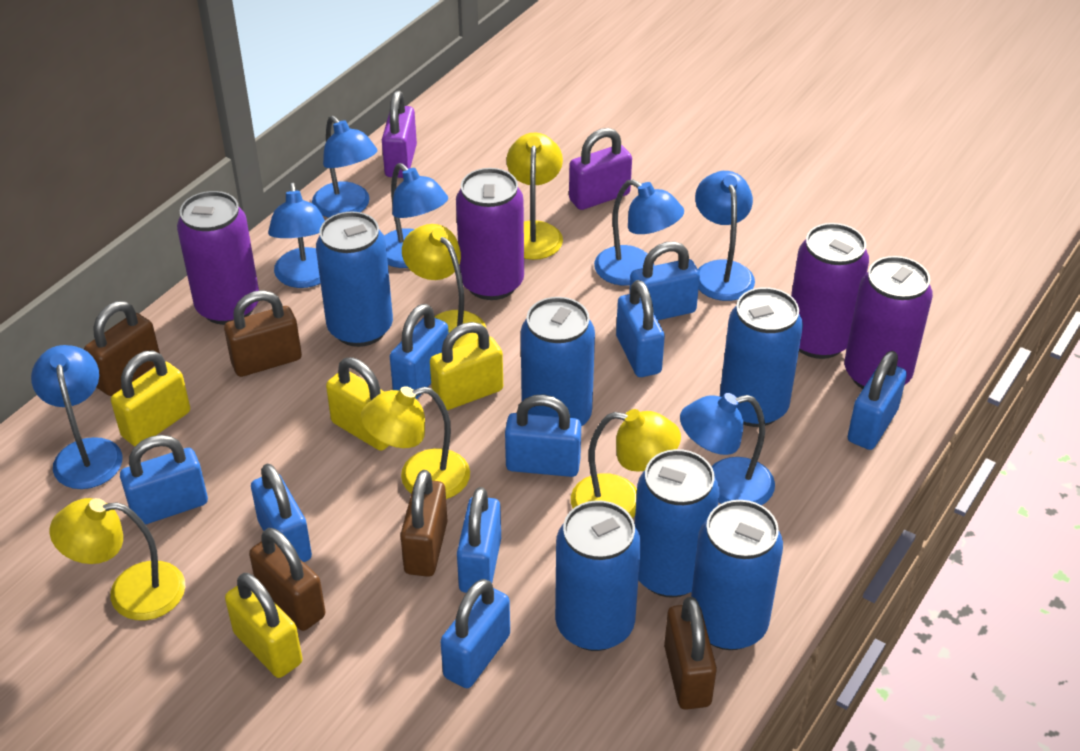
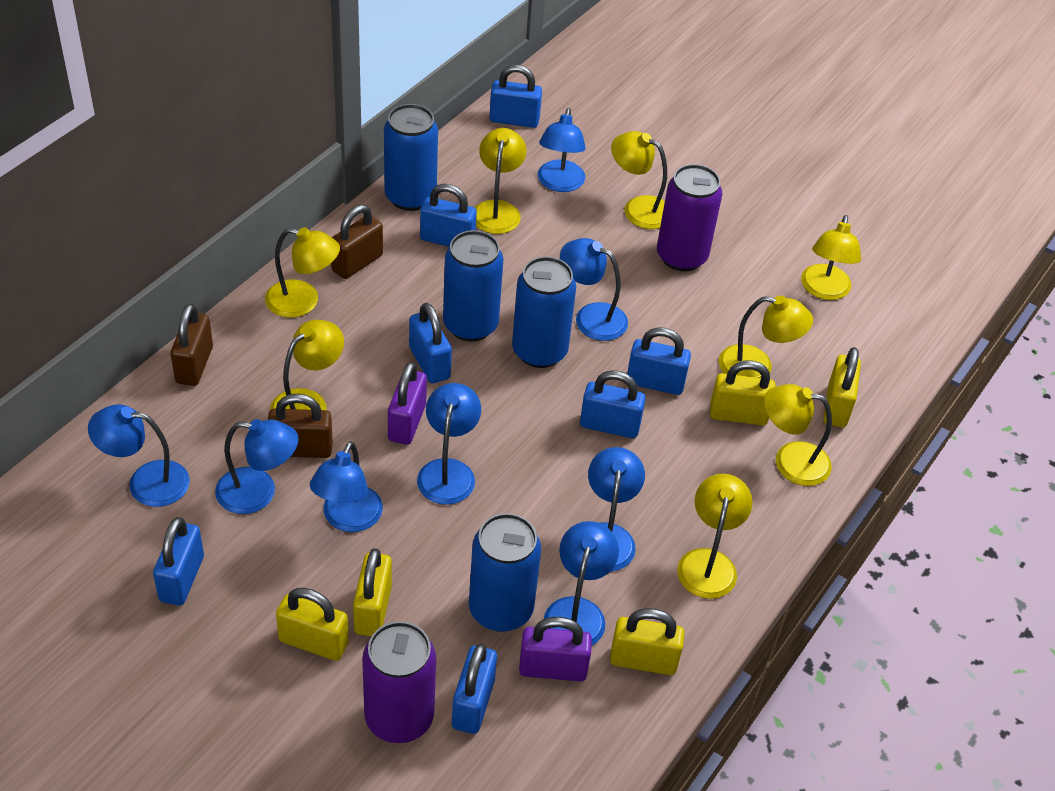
blue can: 6 -> 4
blue lamp: 7 -> 8
blue padlock: 9 -> 7
brown padlock: 5 -> 3
purple can: 4 -> 2
yellow lamp: 5 -> 8
yellow padlock: 4 -> 5

